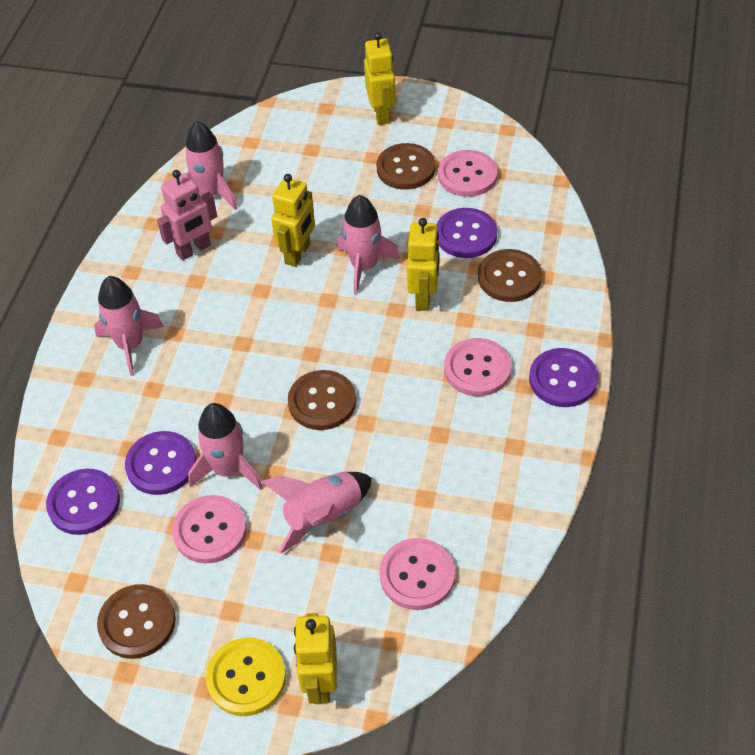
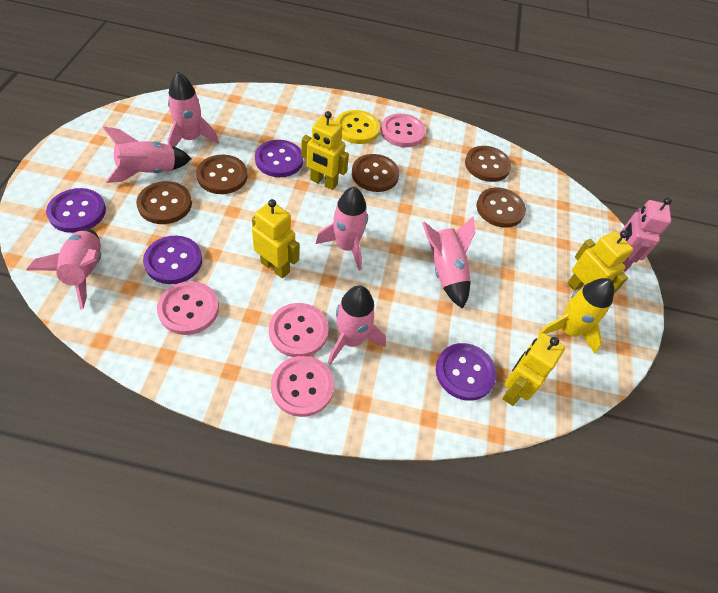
brown button: 4 -> 5
pink rocket: 5 -> 6
yellow rocket: 0 -> 1

